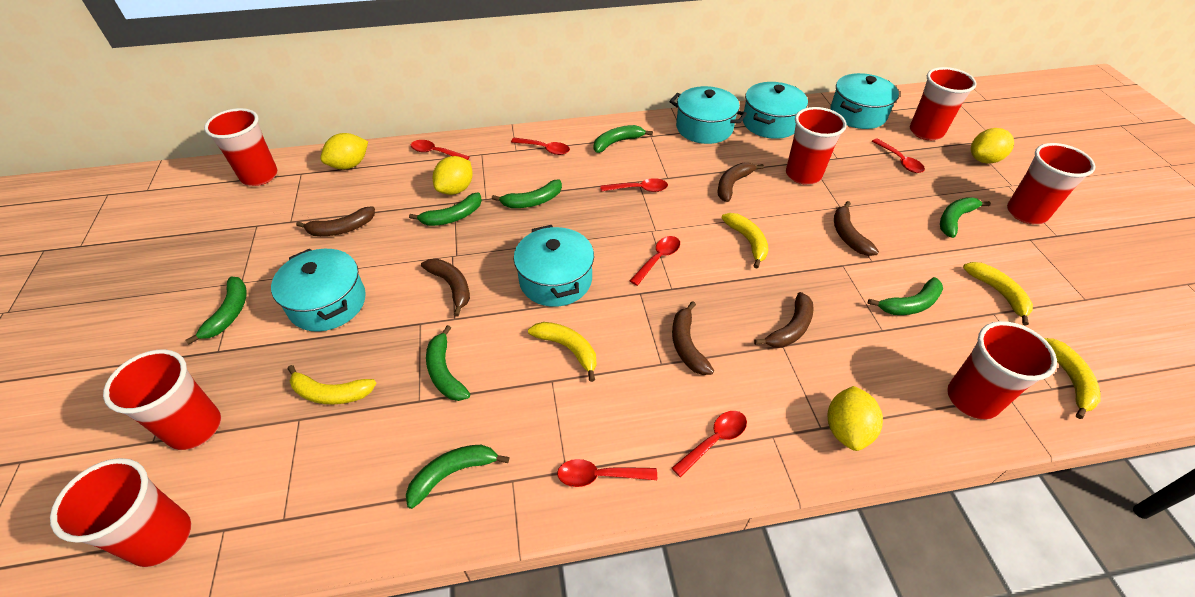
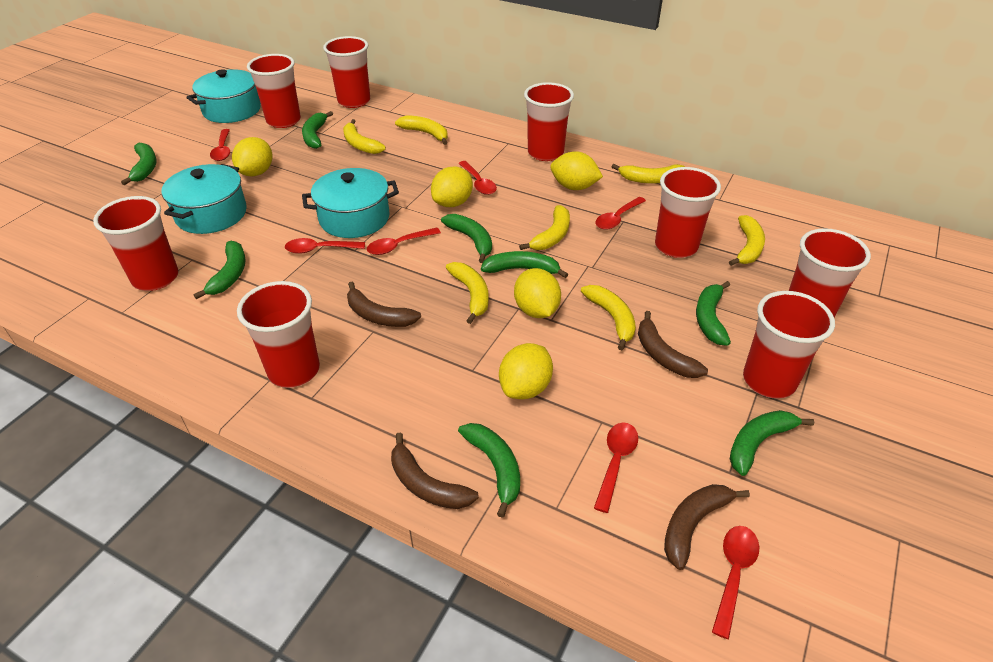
brown banana: 6 -> 4
red cup: 7 -> 8
turquoise pot: 5 -> 3
yellow banana: 5 -> 7
yellow lemon: 4 -> 5

